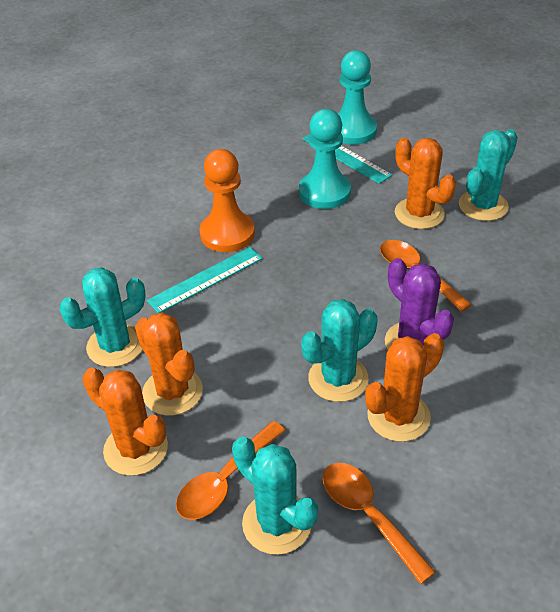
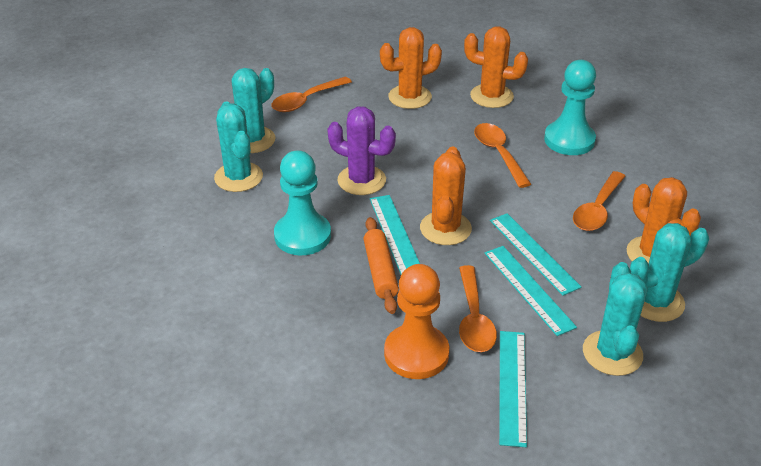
orange rolling pin: 0 -> 1
orange spoon: 3 -> 4
turquoise ruler: 2 -> 4

